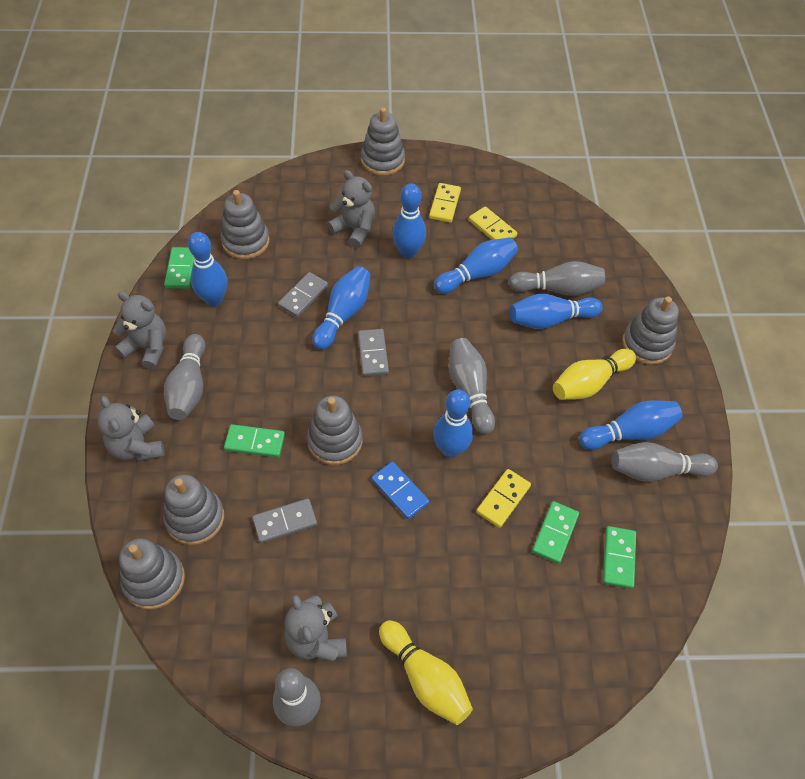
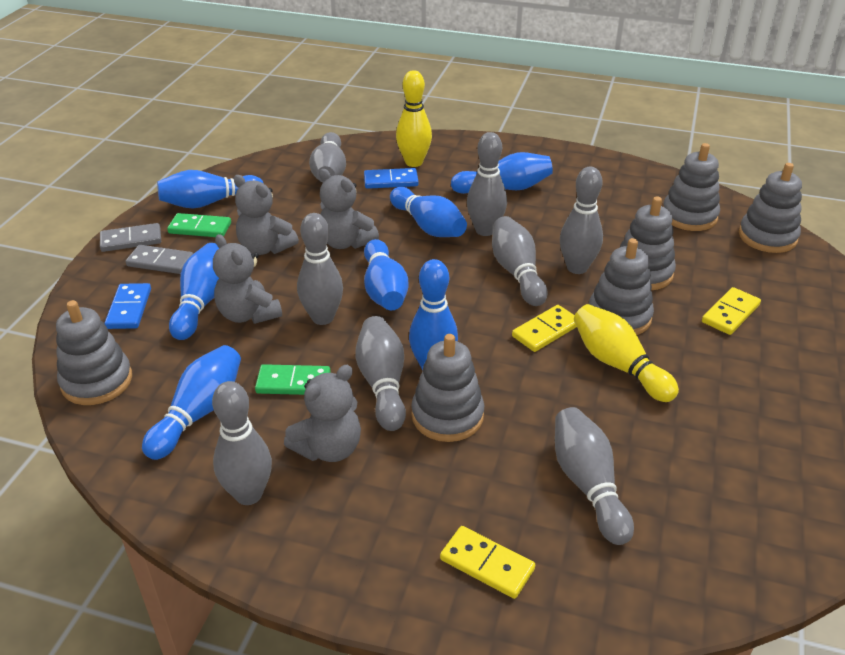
blue domino: 1 -> 2
green domino: 4 -> 2
grey bowling pin: 5 -> 8
grey domino: 3 -> 2

